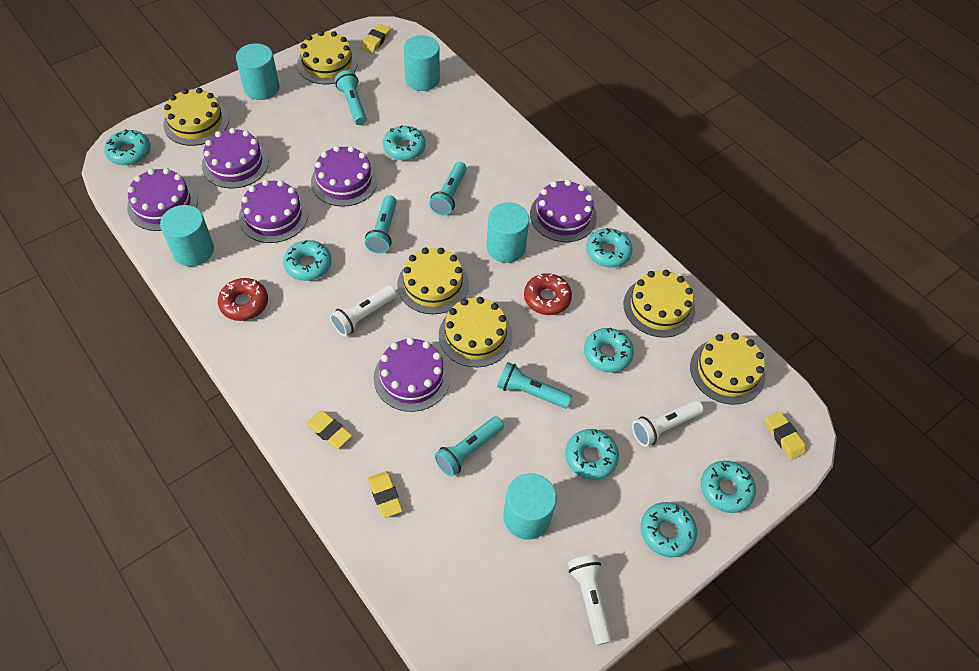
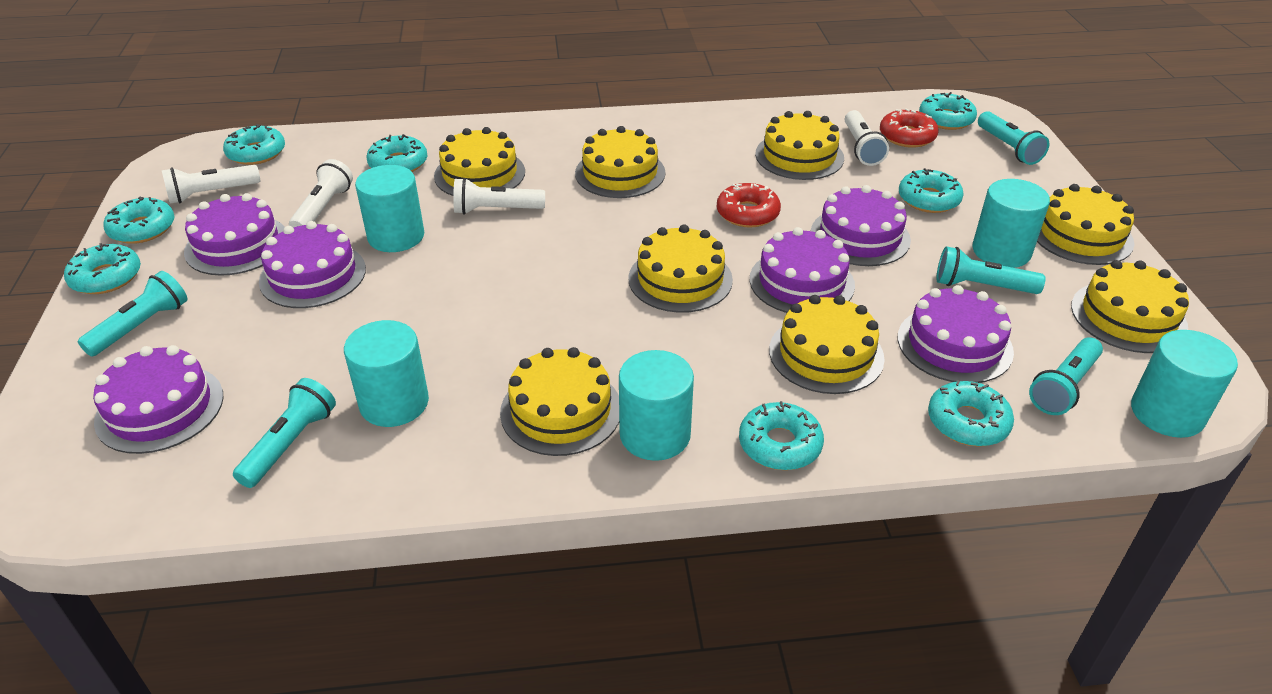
white flashlight: 3 -> 4
yellow cake: 6 -> 8
yellow eraser: 4 -> 0

